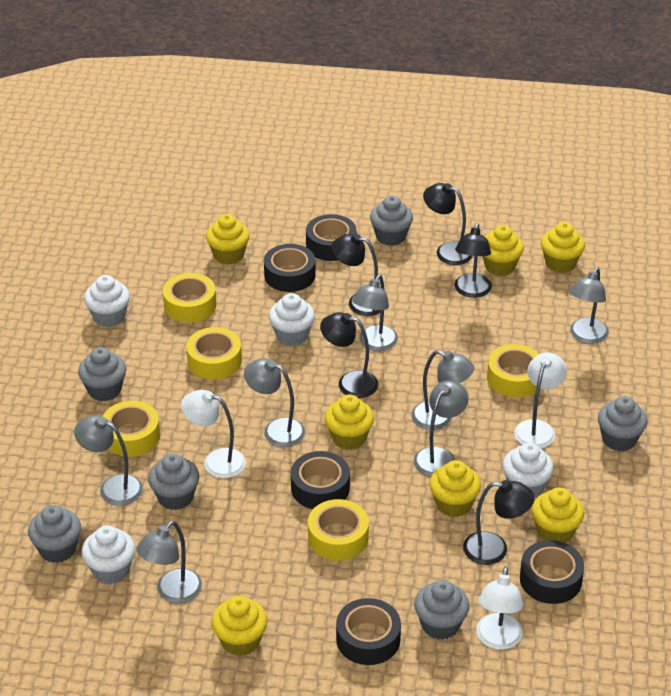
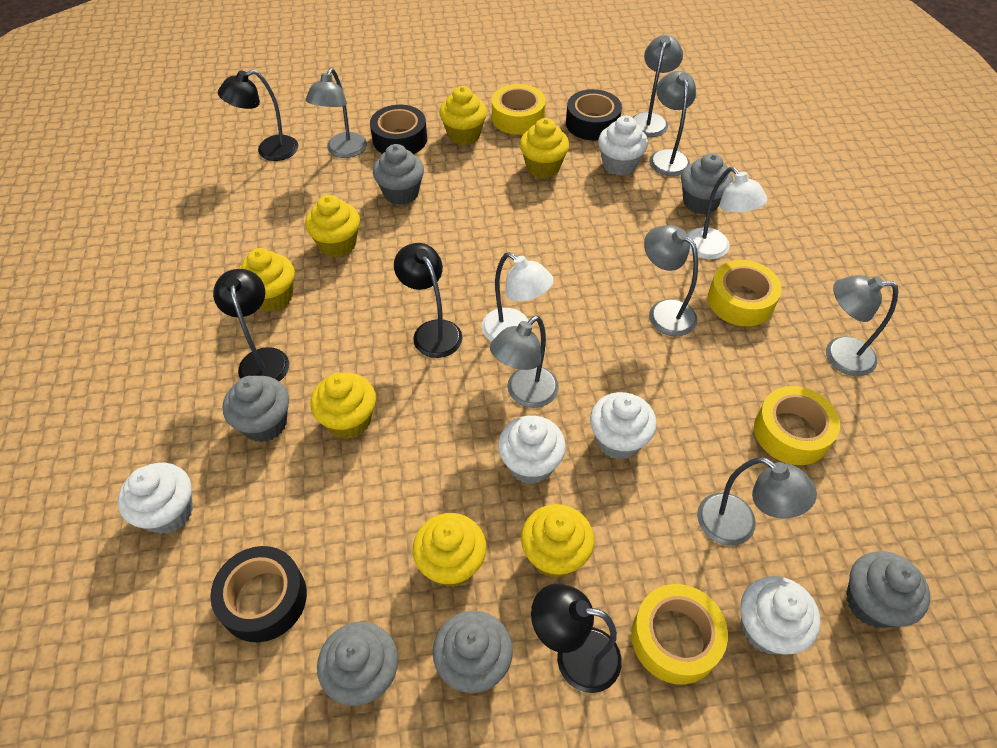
black lamp: 5 -> 4
black tape: 5 -> 3
white cupcake: 4 -> 5
white lamp: 3 -> 2
yellow tape: 5 -> 4

